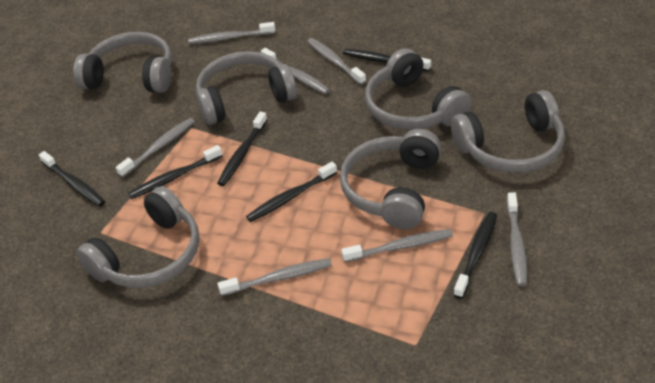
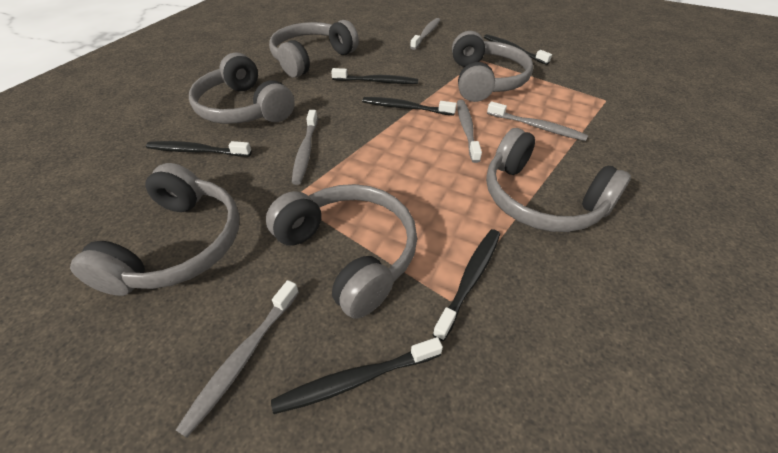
grey toothbrush: 7 -> 5

